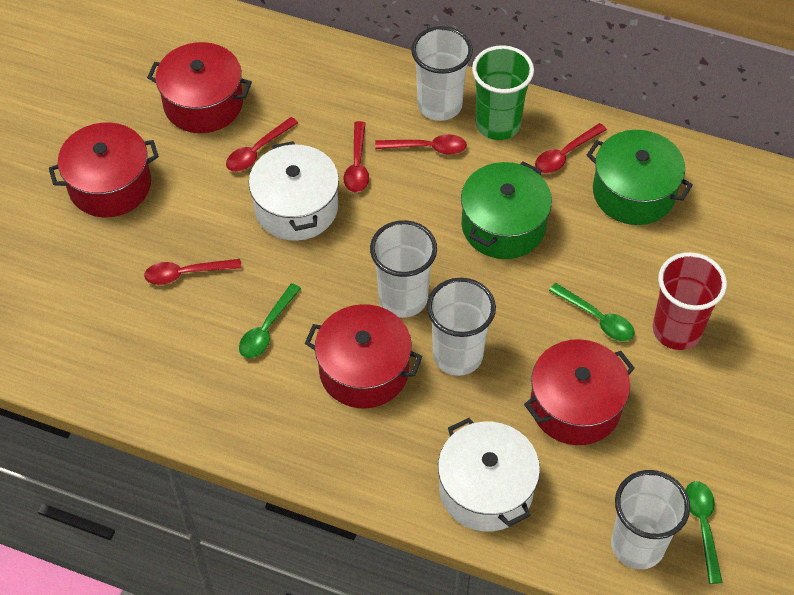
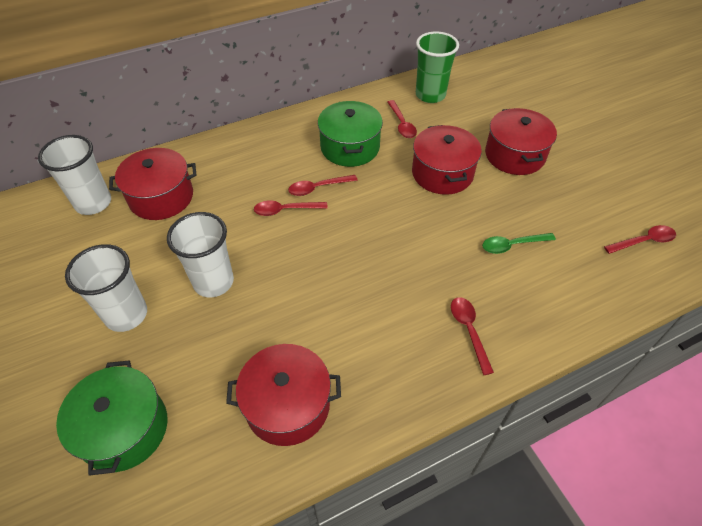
green spoon: 3 -> 1
red cup: 1 -> 0
white cup: 4 -> 3
white pot: 2 -> 0

